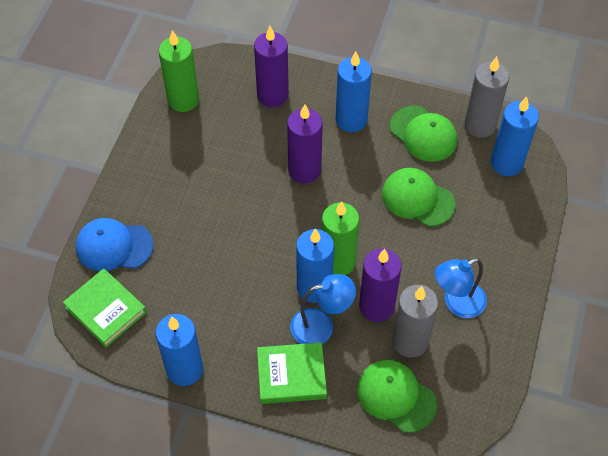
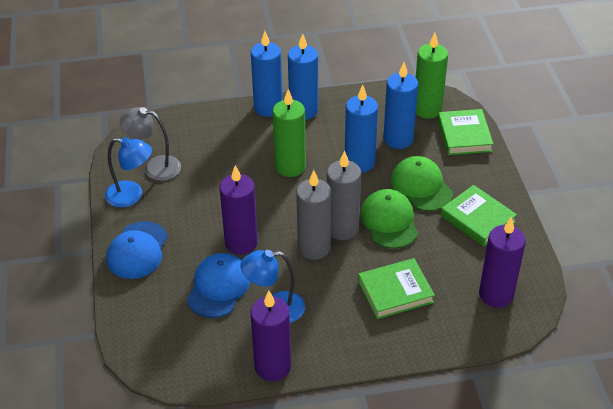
blue cap: 1 -> 2
green book: 2 -> 3
green cap: 3 -> 2
grey lamp: 0 -> 1

